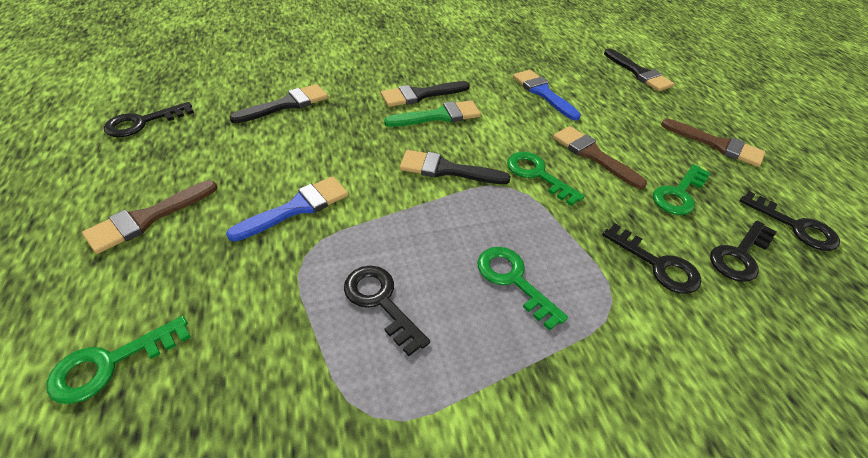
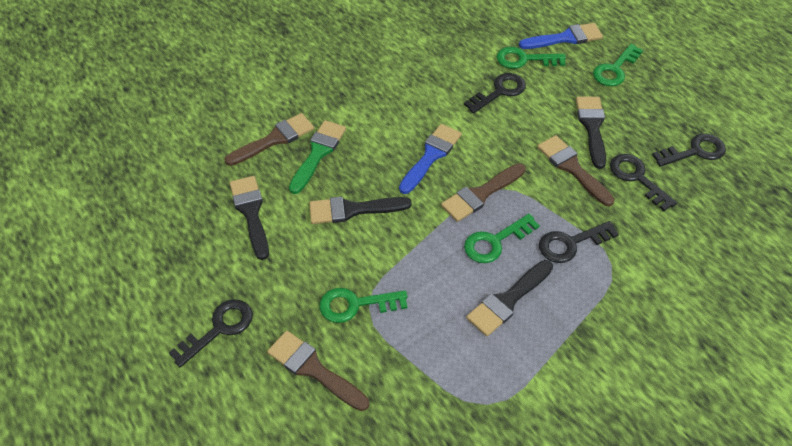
brown brush: 3 -> 4

